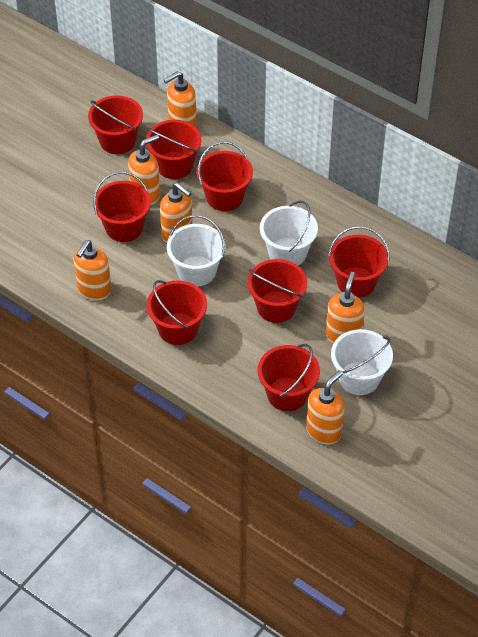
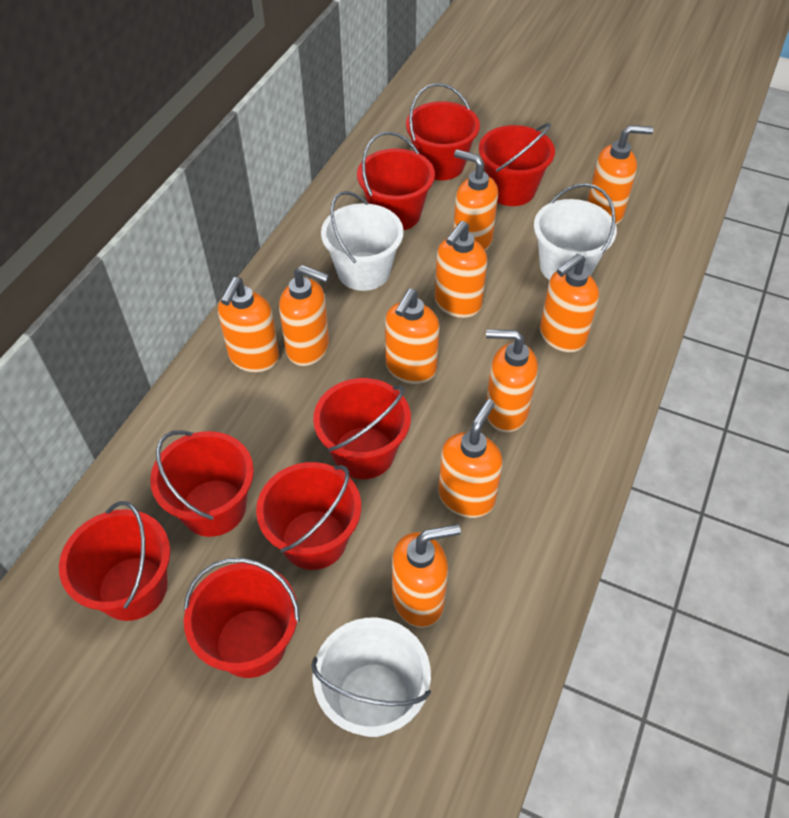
orange soap dispenser: 6 -> 10

